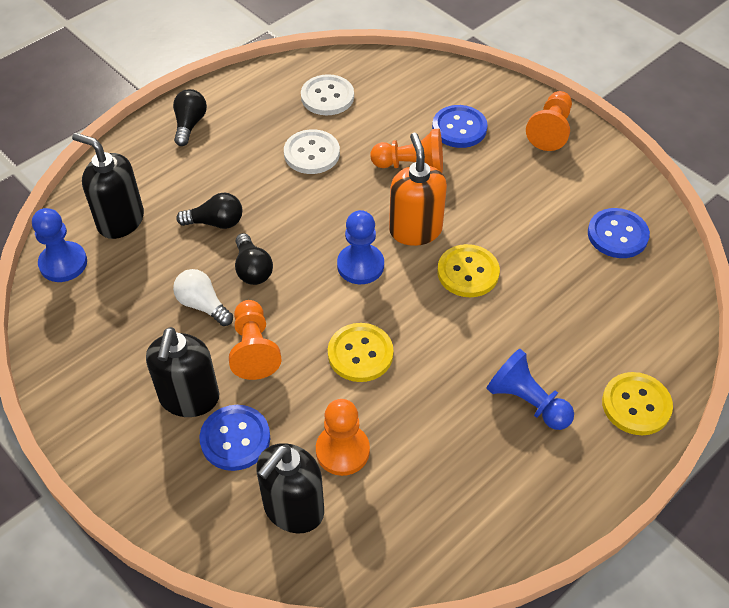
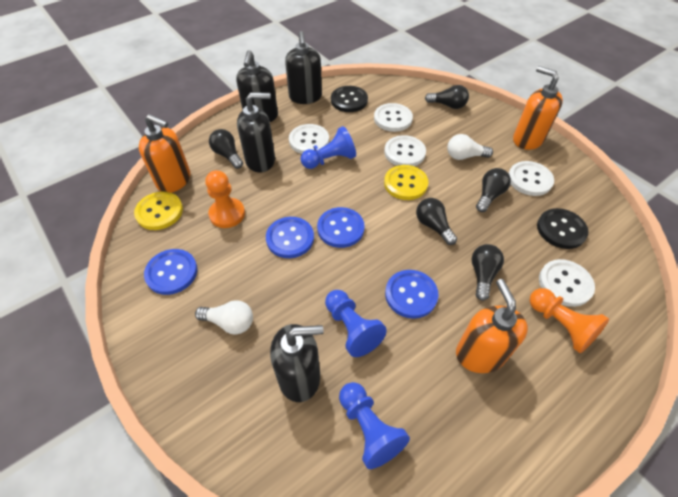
black button: 0 -> 2
black light bulb: 3 -> 5
black soap dispenser: 3 -> 4
blue button: 3 -> 4
orange pawn: 4 -> 2
orange soap dispenser: 1 -> 3
white button: 2 -> 5
white light bulb: 1 -> 2
yellow button: 3 -> 2

